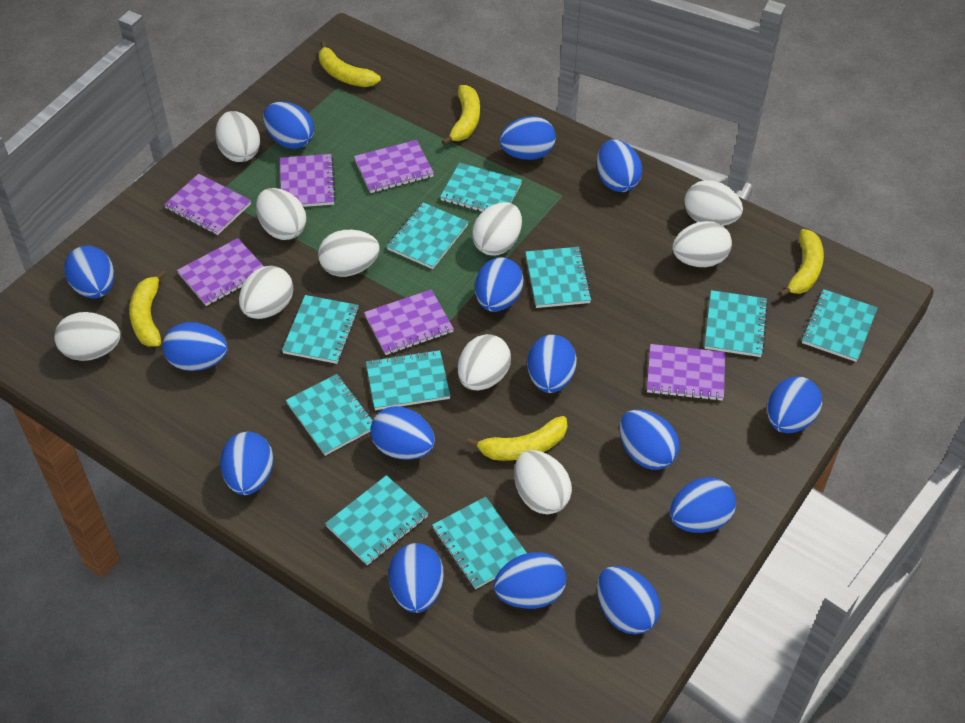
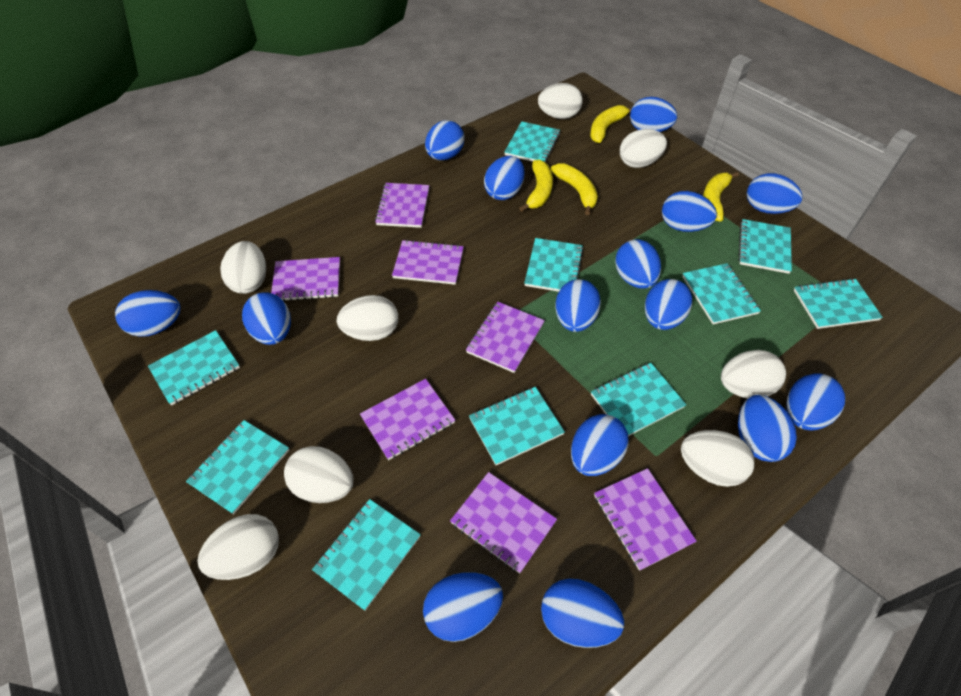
purple notebook: 6 -> 7
white egg: 10 -> 8
yellow banana: 5 -> 4

